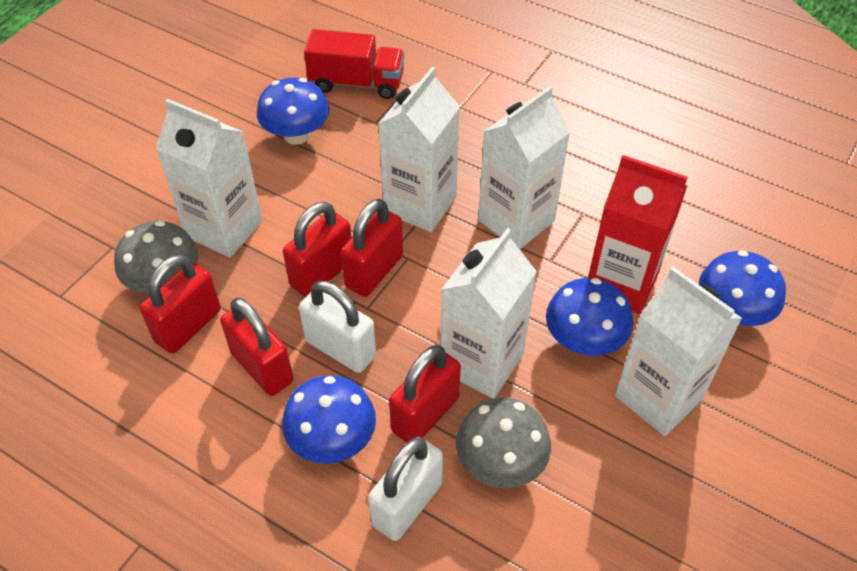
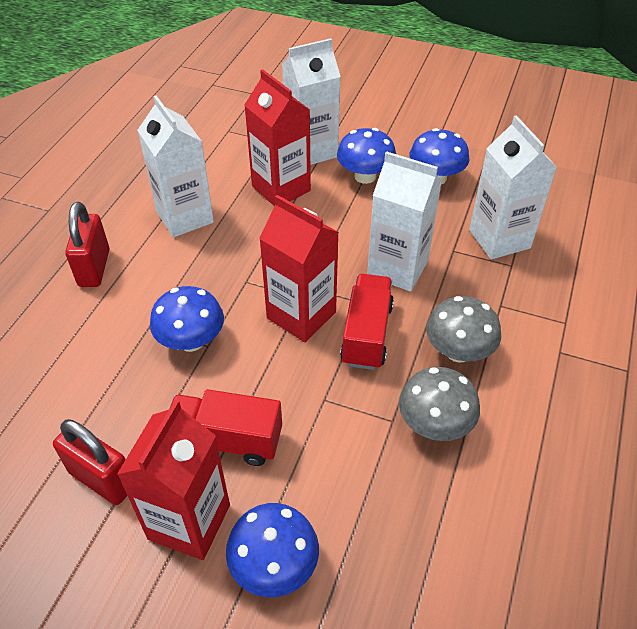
red carton: 1 -> 3
red padlock: 5 -> 2
red truck: 1 -> 2
white carton: 5 -> 4
white padlock: 2 -> 0

